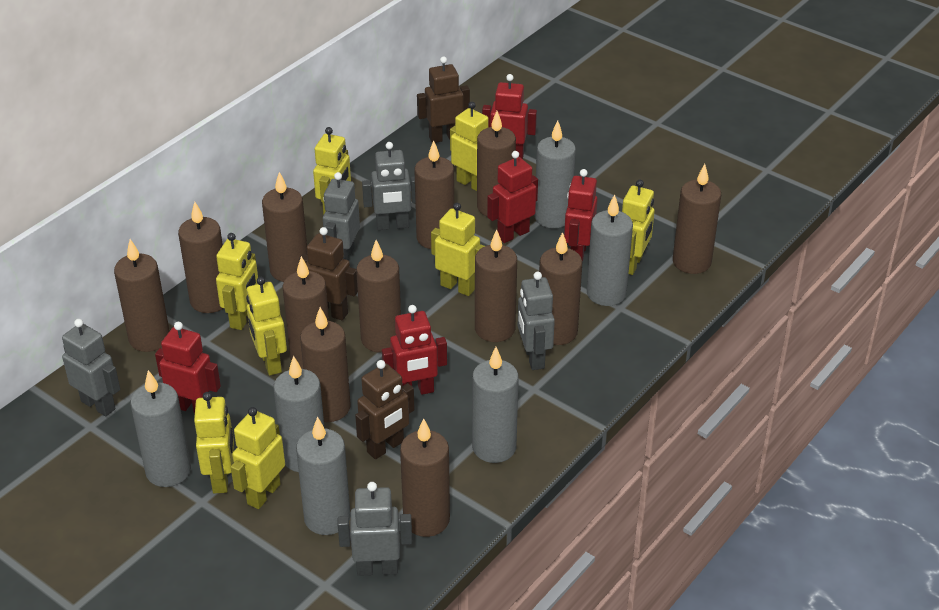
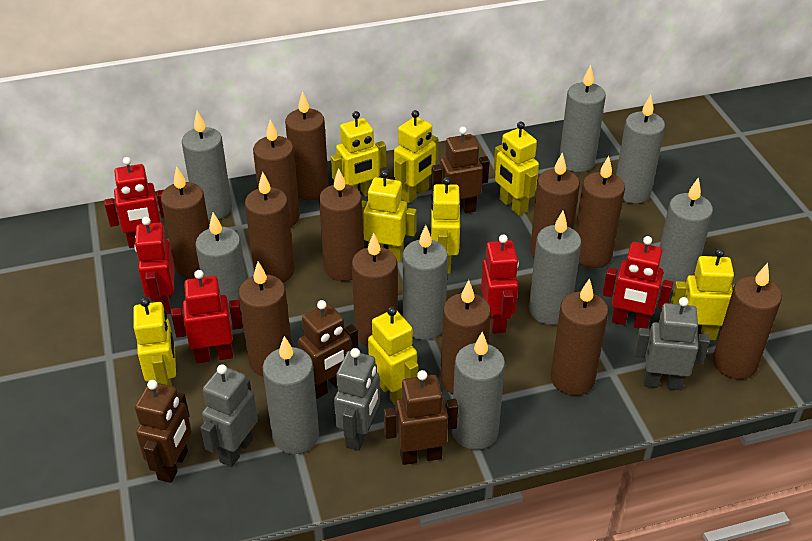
brown robot: 3 -> 4
grey candle: 6 -> 9
grey robot: 5 -> 3

